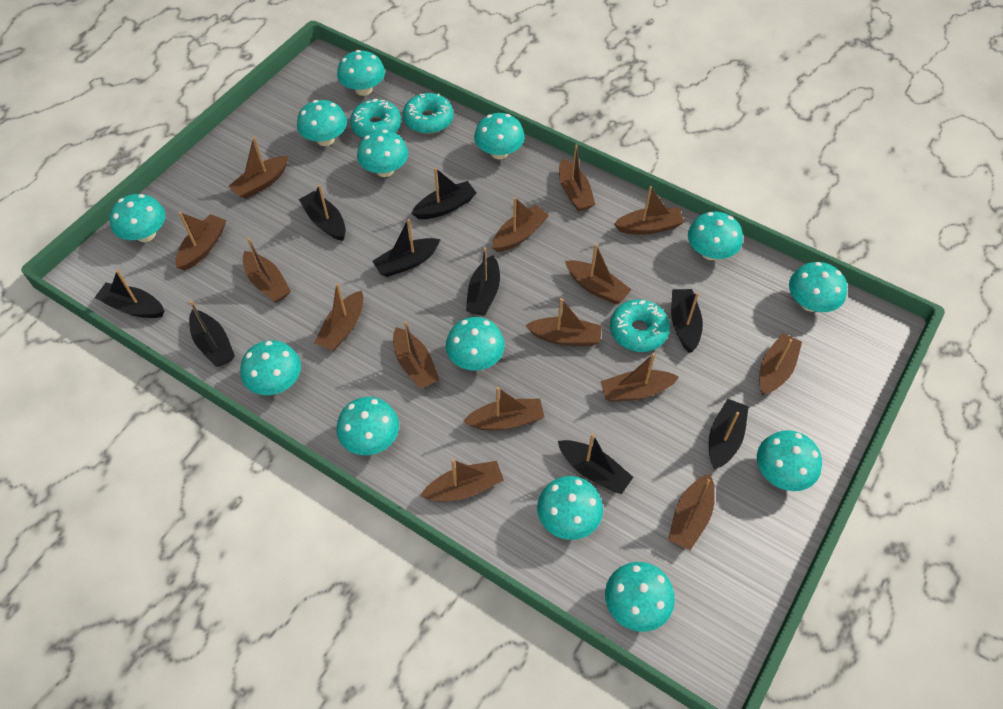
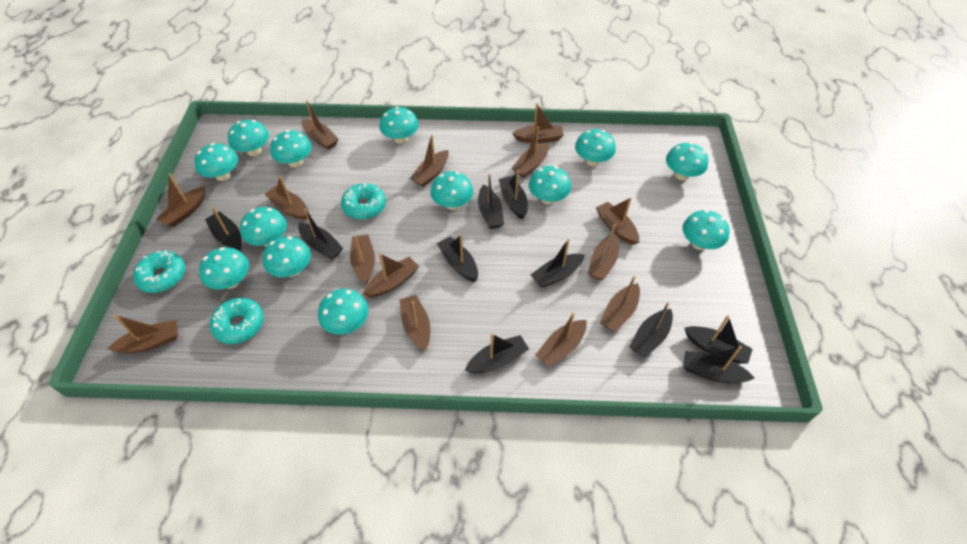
black boat: 9 -> 10
brown boat: 15 -> 14

